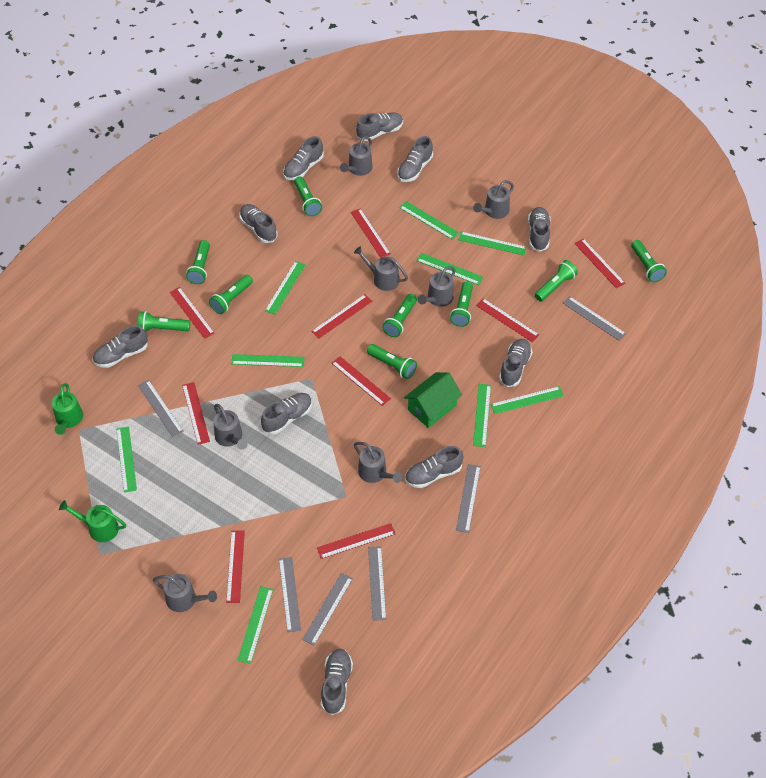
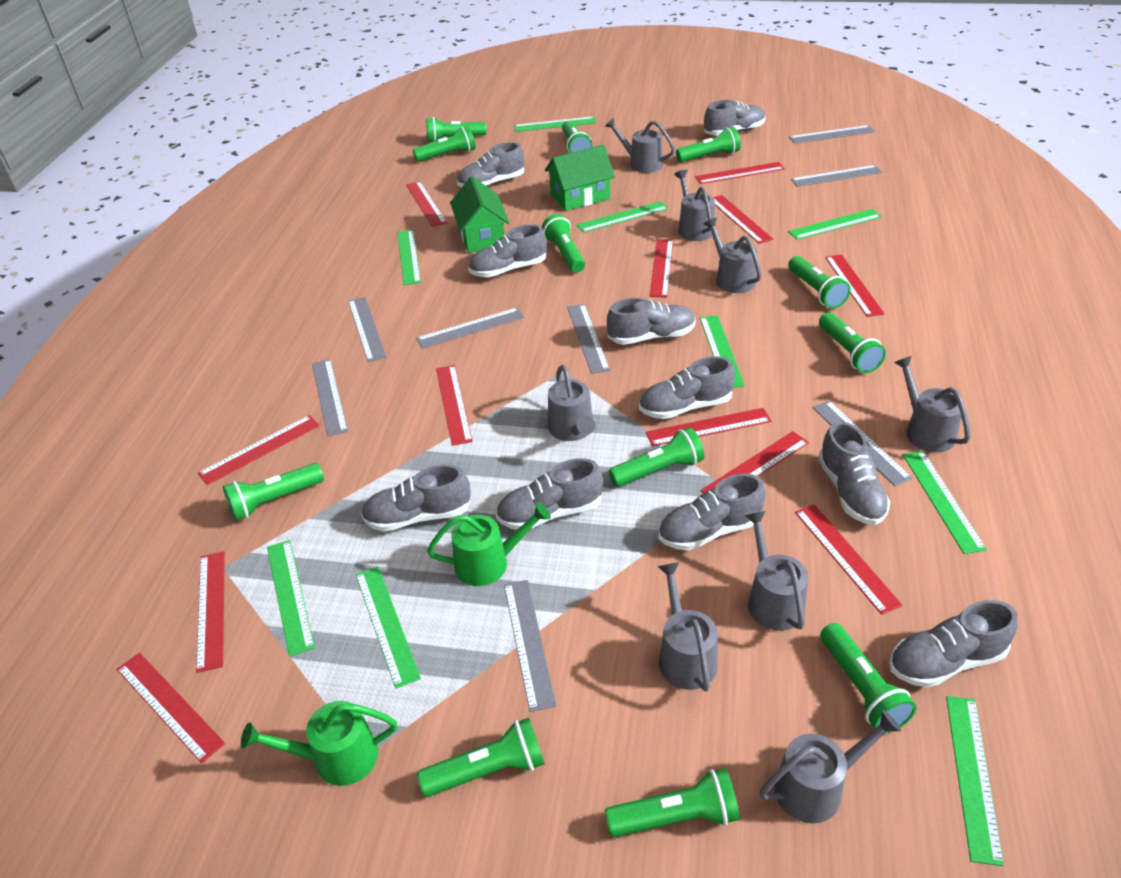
green flashlight: 9 -> 12
green house: 1 -> 2
grey ruler: 6 -> 8
grey watering can: 7 -> 8
red ruler: 9 -> 12

